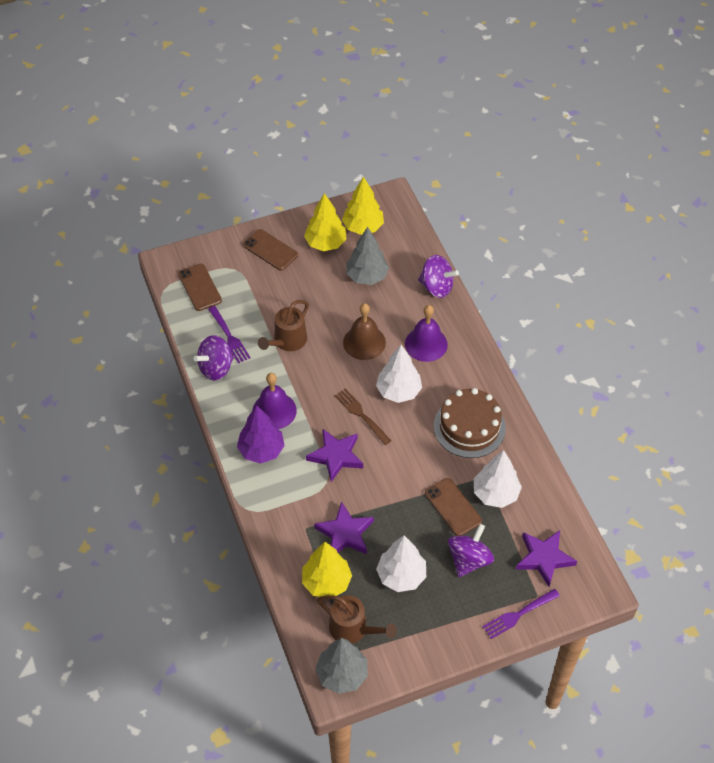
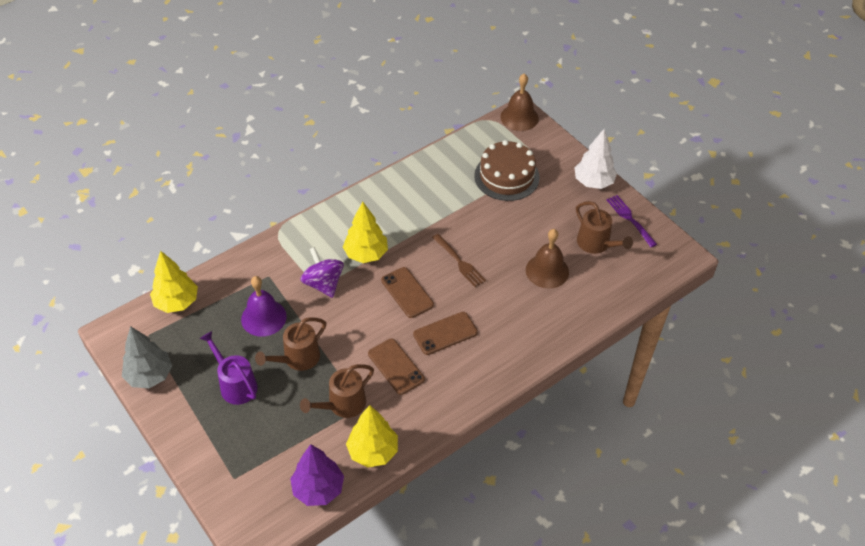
brown bell: 1 -> 2
brown watering can: 2 -> 3
grey tree: 2 -> 1
purple bell: 2 -> 1
purple fork: 2 -> 1
purple spinning top: 3 -> 1
purple star: 3 -> 0
purple watering can: 0 -> 1
white tree: 3 -> 1

